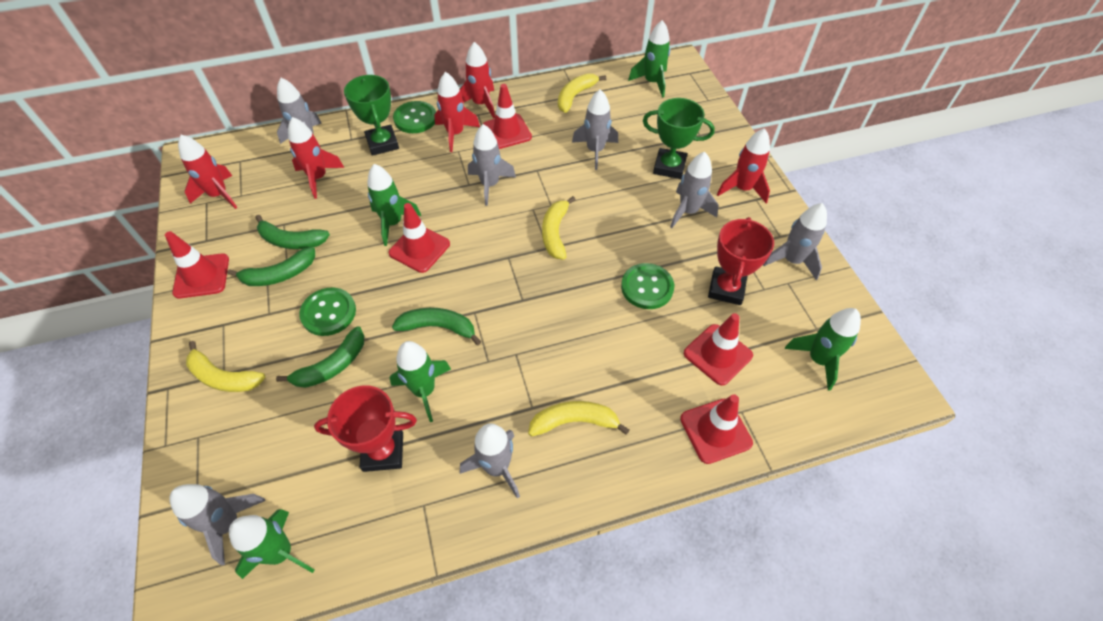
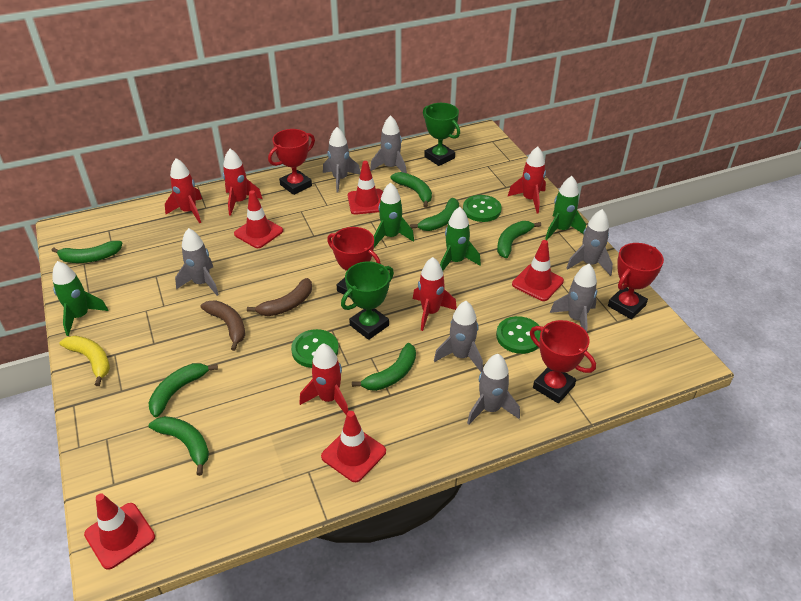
brown banana: 0 -> 2
green banana: 4 -> 7
green rocket: 5 -> 4
red trophy: 2 -> 4
yellow banana: 4 -> 1

